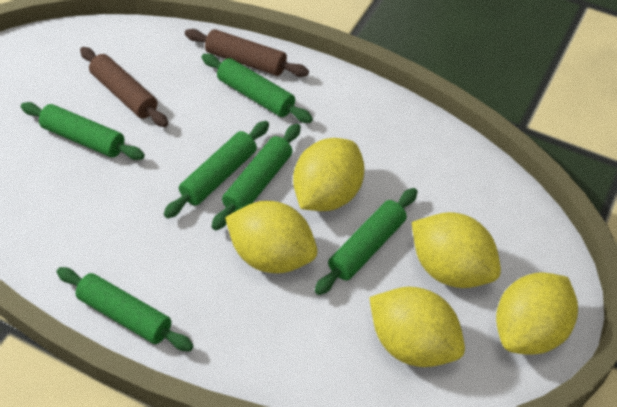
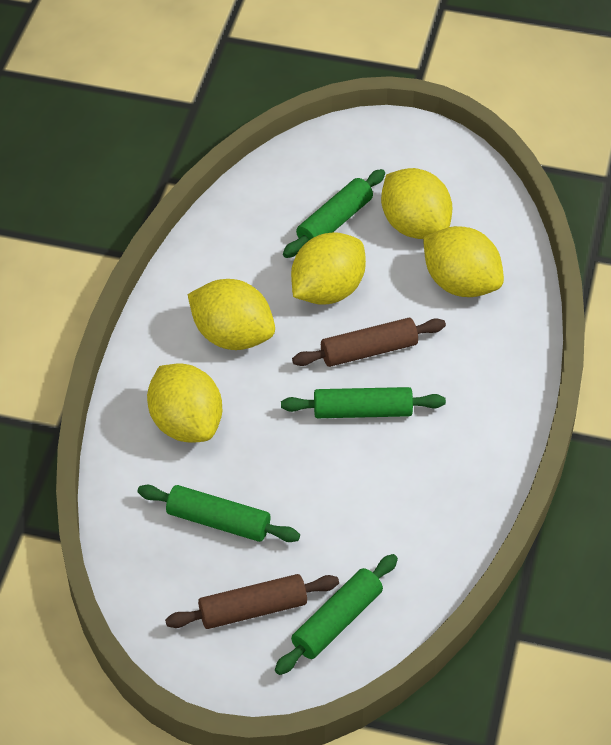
green rolling pin: 6 -> 4

